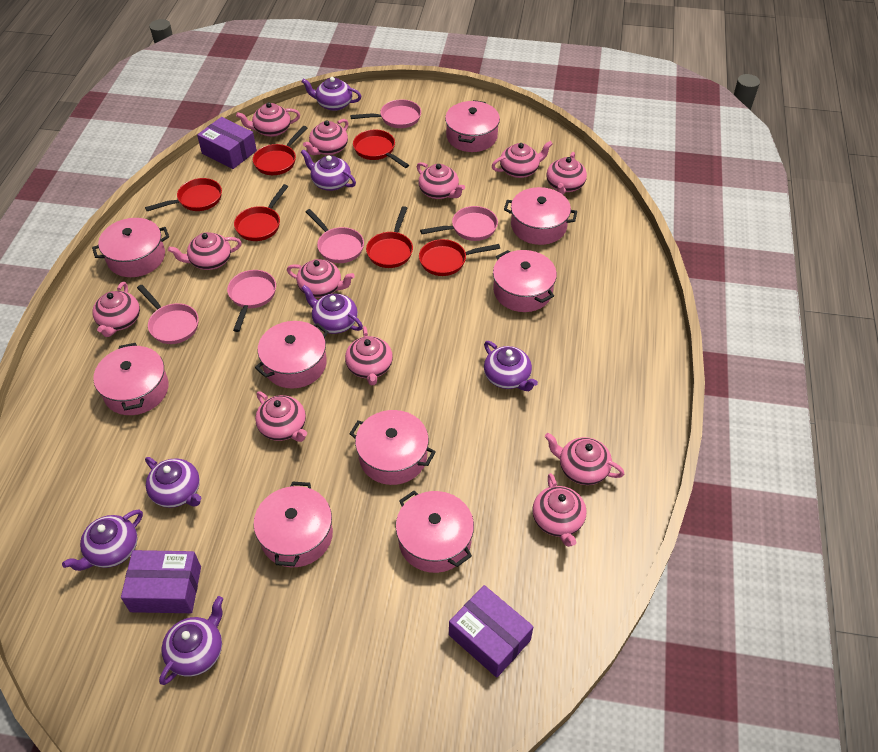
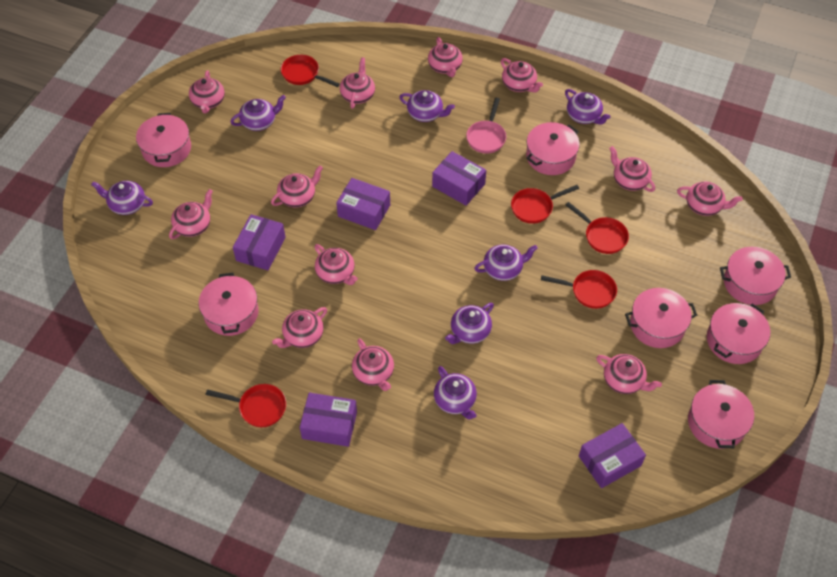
pink pan: 5 -> 1
pink pot: 9 -> 7
purple box: 3 -> 5
red pan: 6 -> 5

